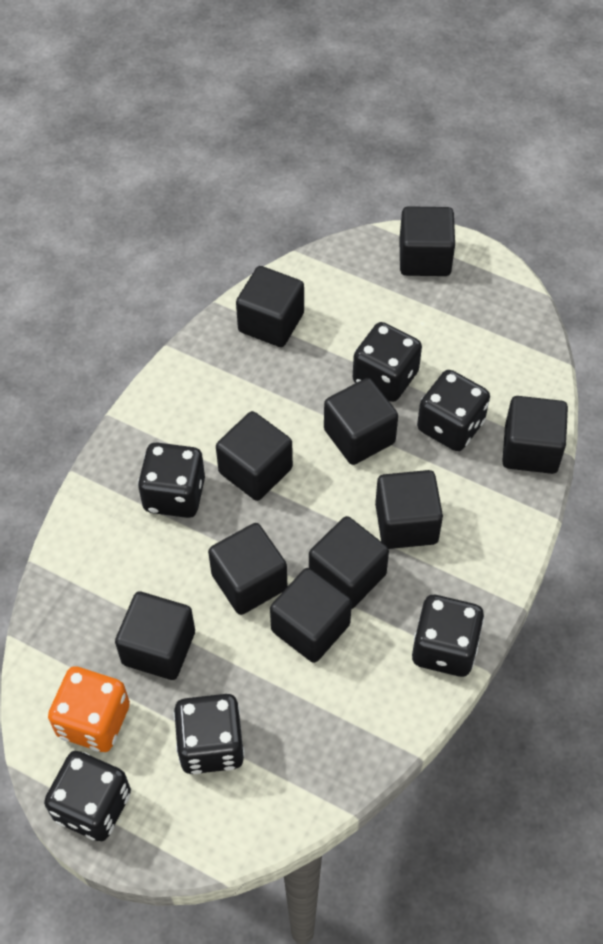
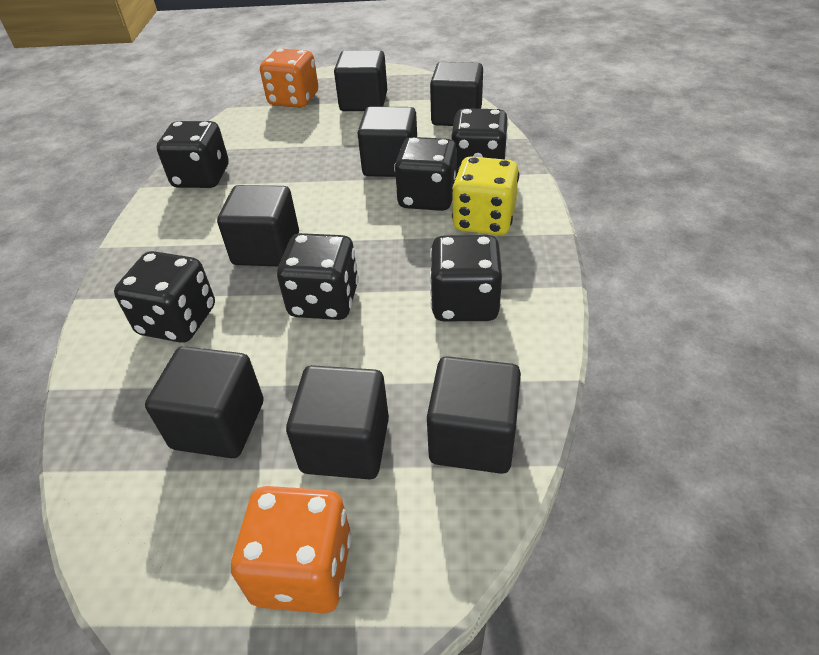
black cube: 10 -> 7
orange dice: 1 -> 2
yellow dice: 0 -> 1

